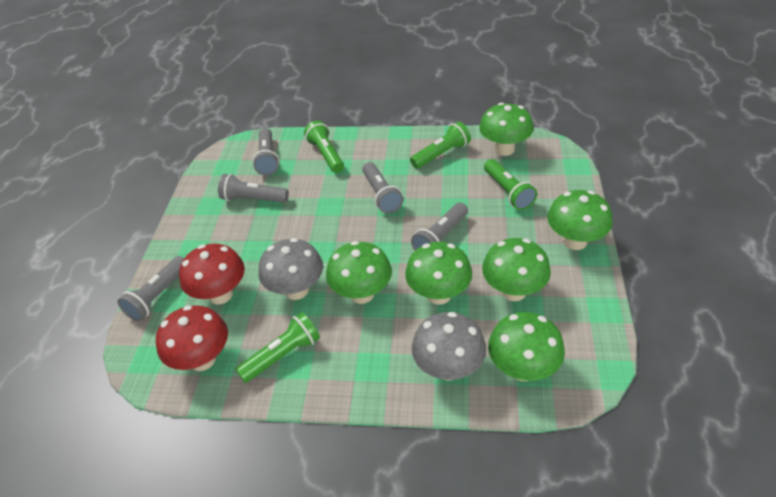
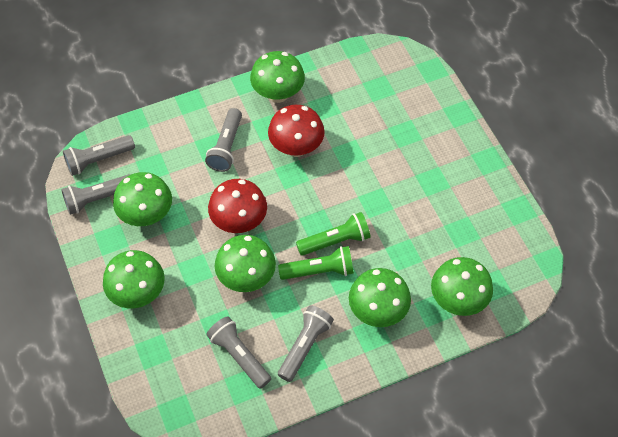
green flashlight: 4 -> 2
grey mushroom: 2 -> 0

